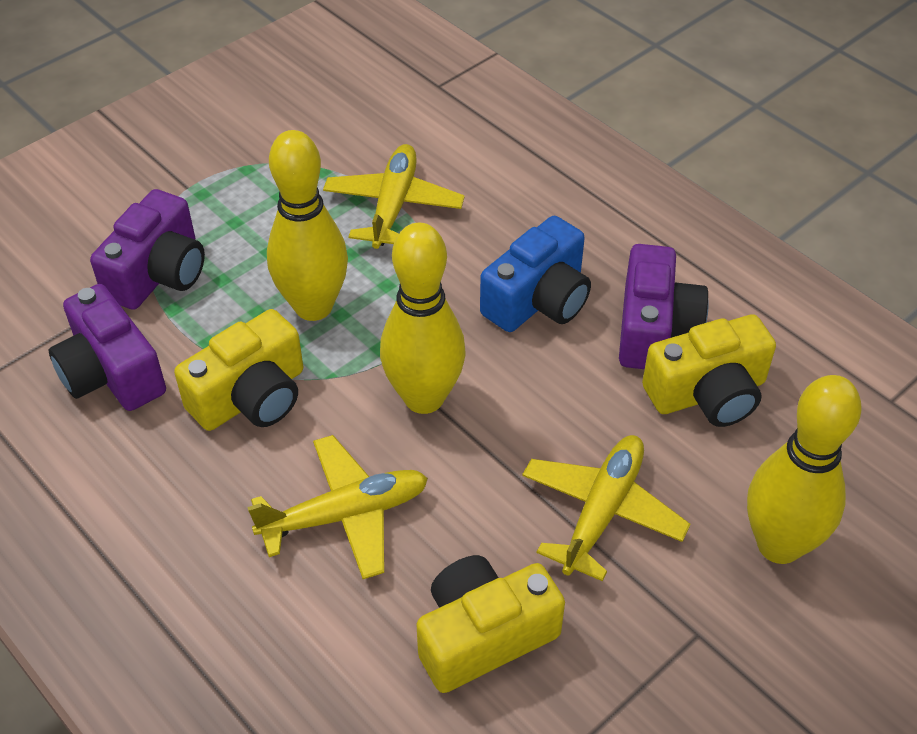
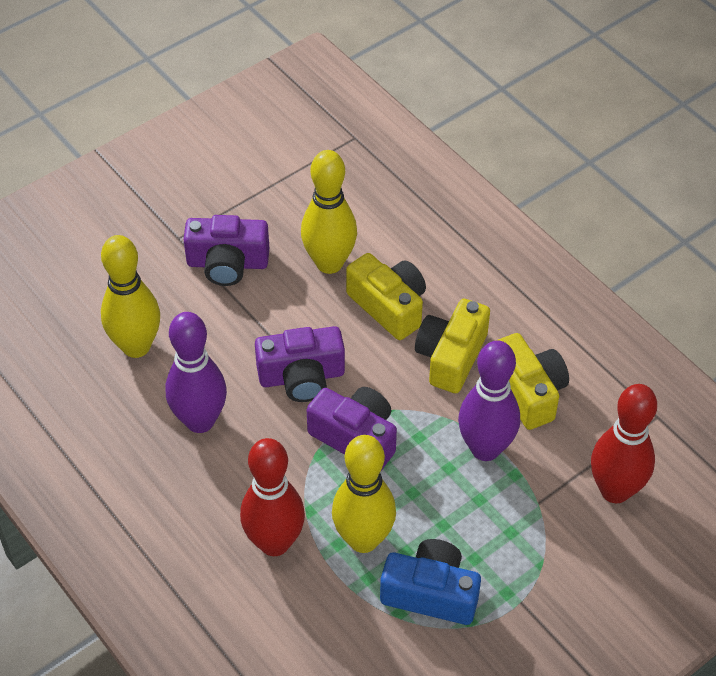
purple bowling pin: 0 -> 2
red bowling pin: 0 -> 2
yellow plane: 3 -> 0

